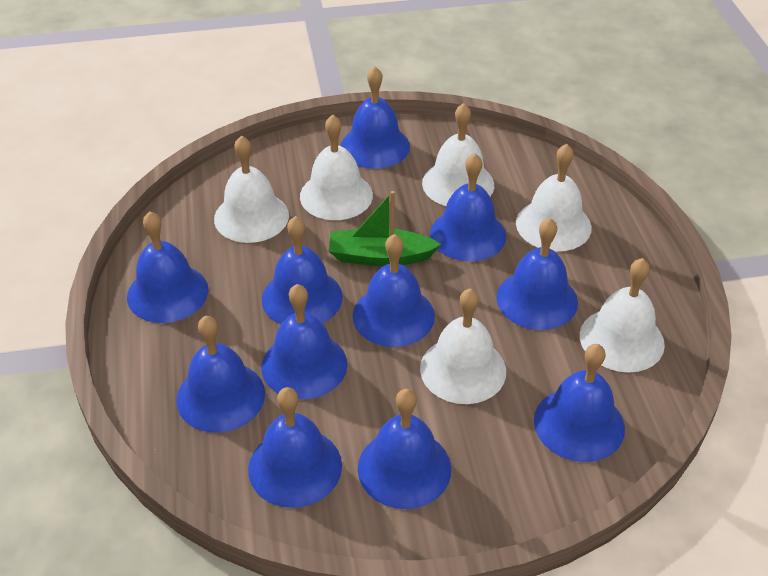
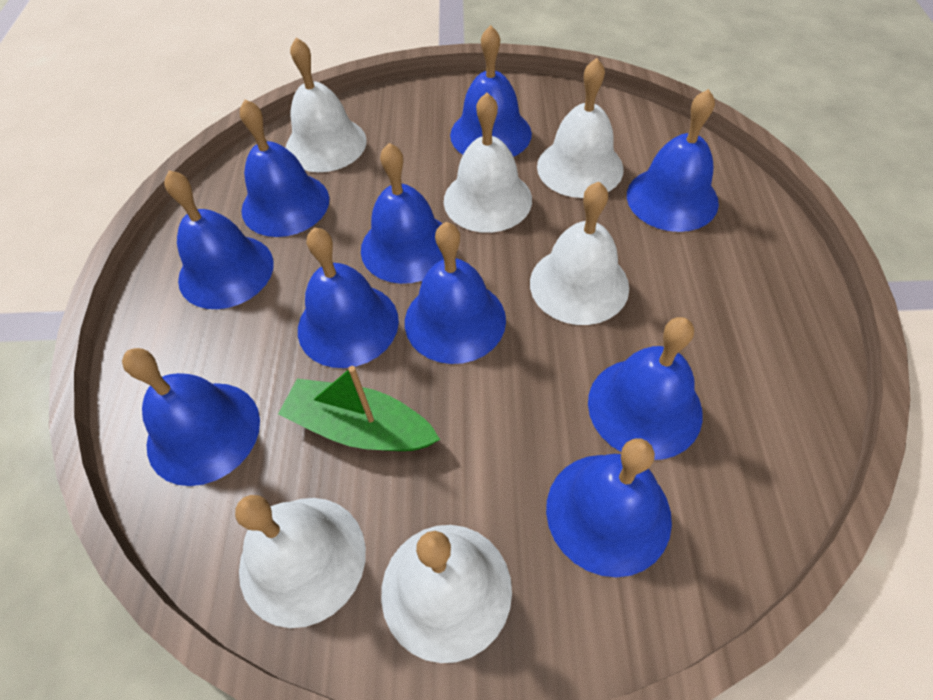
blue bell: 11 -> 10

